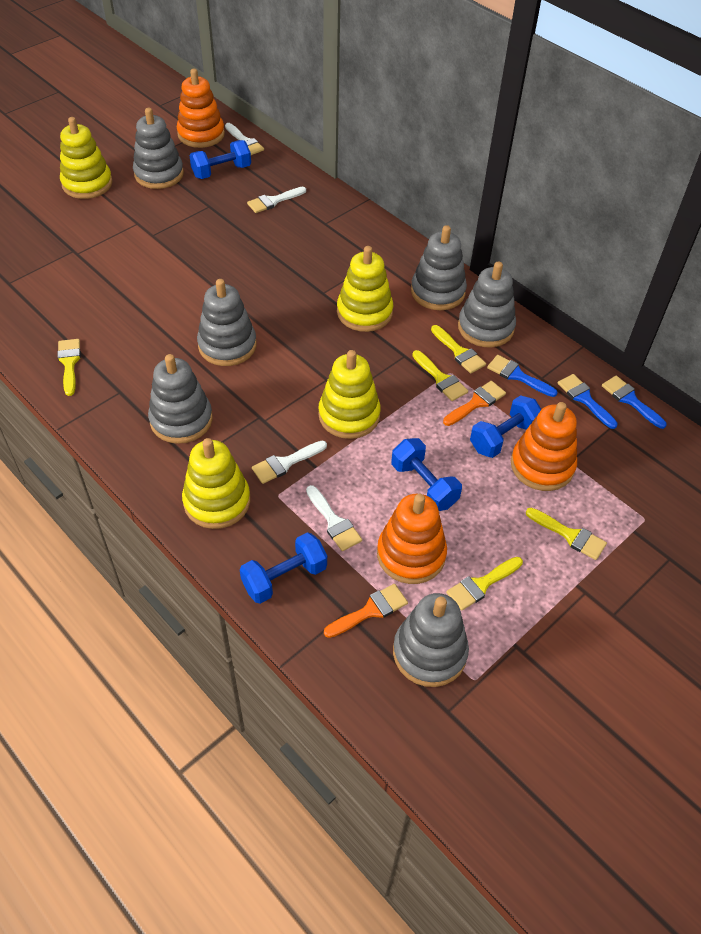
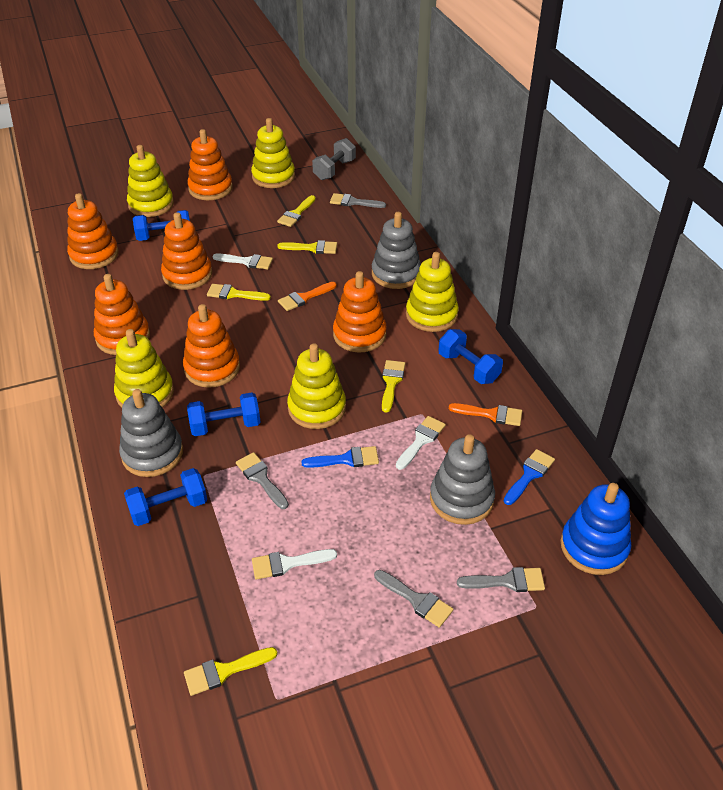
blue brush: 3 -> 2
blue stacking toy: 0 -> 1
grey brush: 0 -> 4
grey dumbbell: 0 -> 1
grey stacking toy: 6 -> 3
orange stacking toy: 3 -> 6
white brush: 4 -> 3
yellow stacking toy: 4 -> 5

